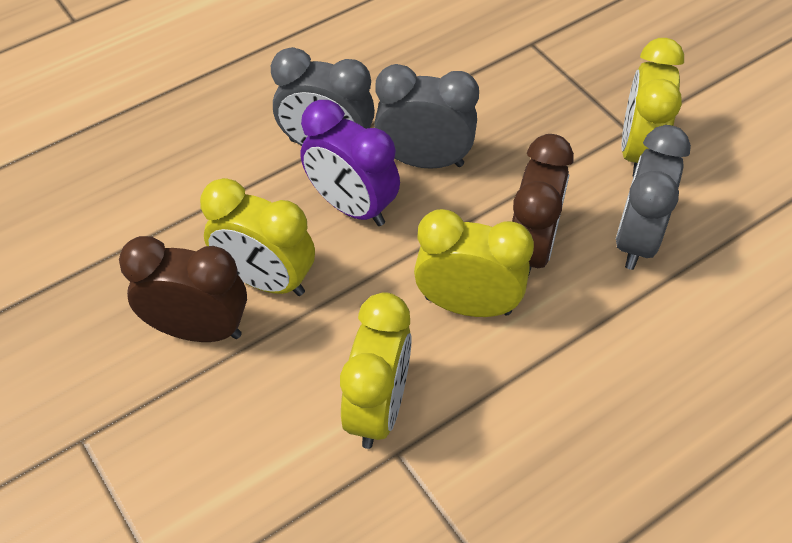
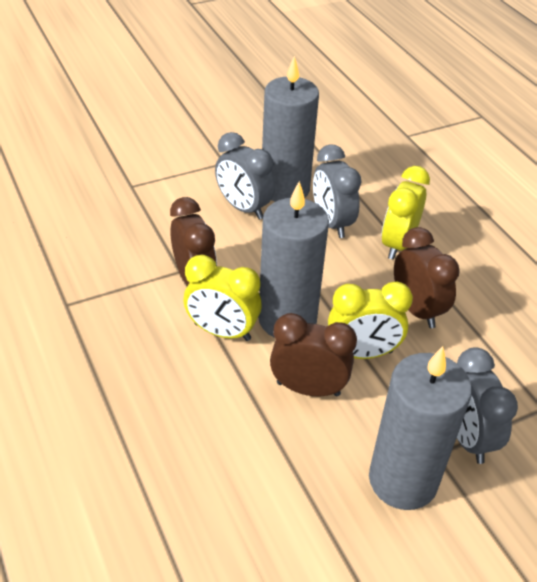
brown clock: 2 -> 3
grey candle: 0 -> 3
purple clock: 1 -> 0
yellow clock: 4 -> 3

